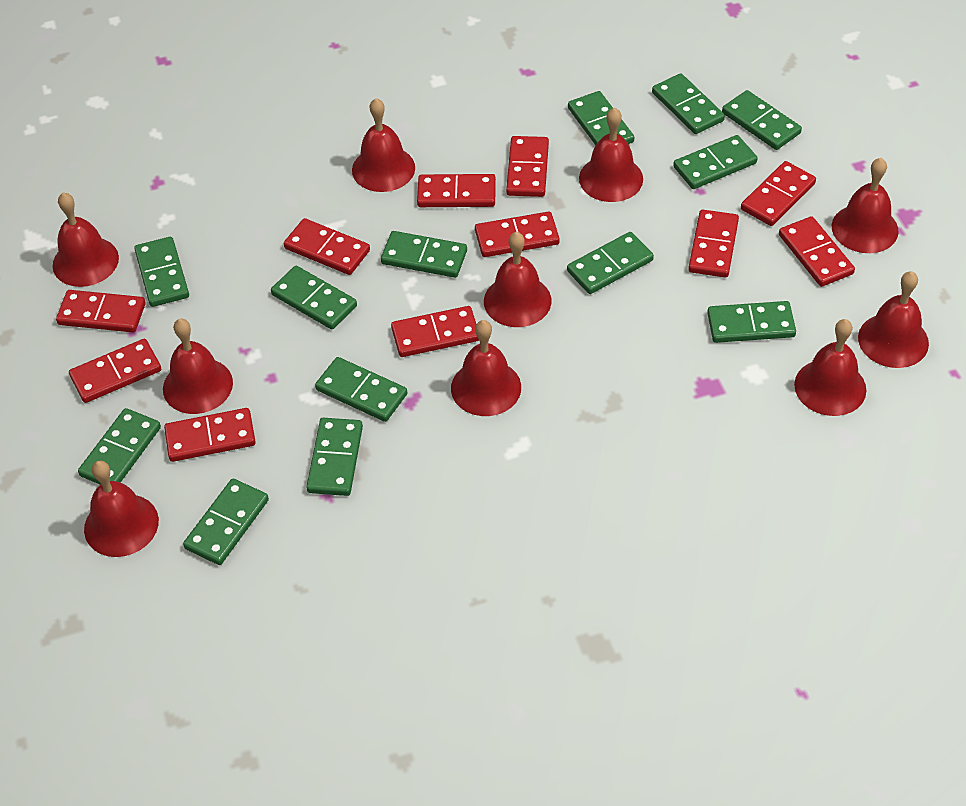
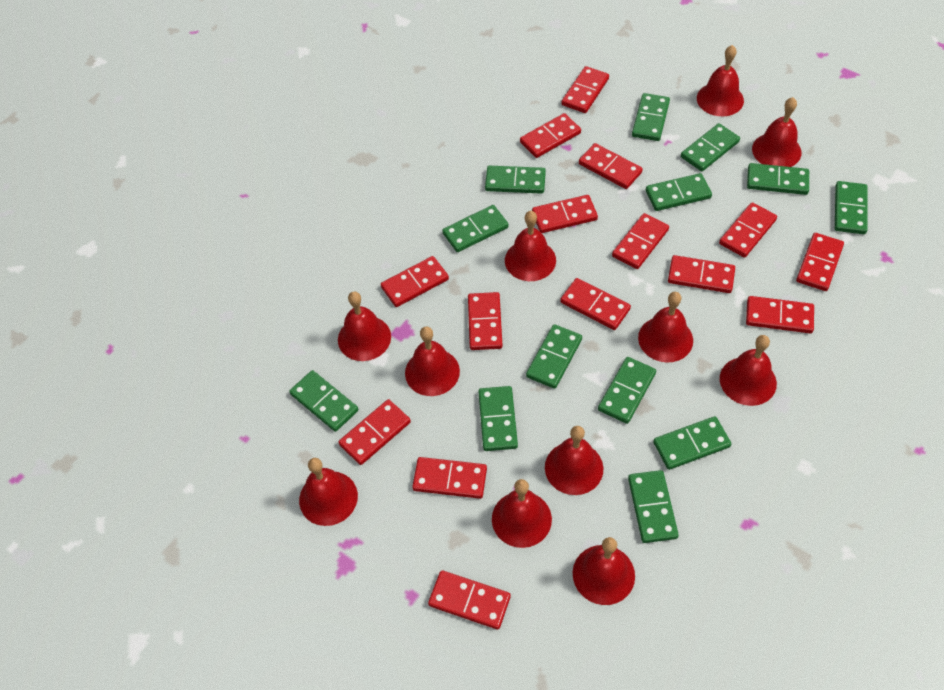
red bell: 10 -> 11
red domino: 11 -> 15

